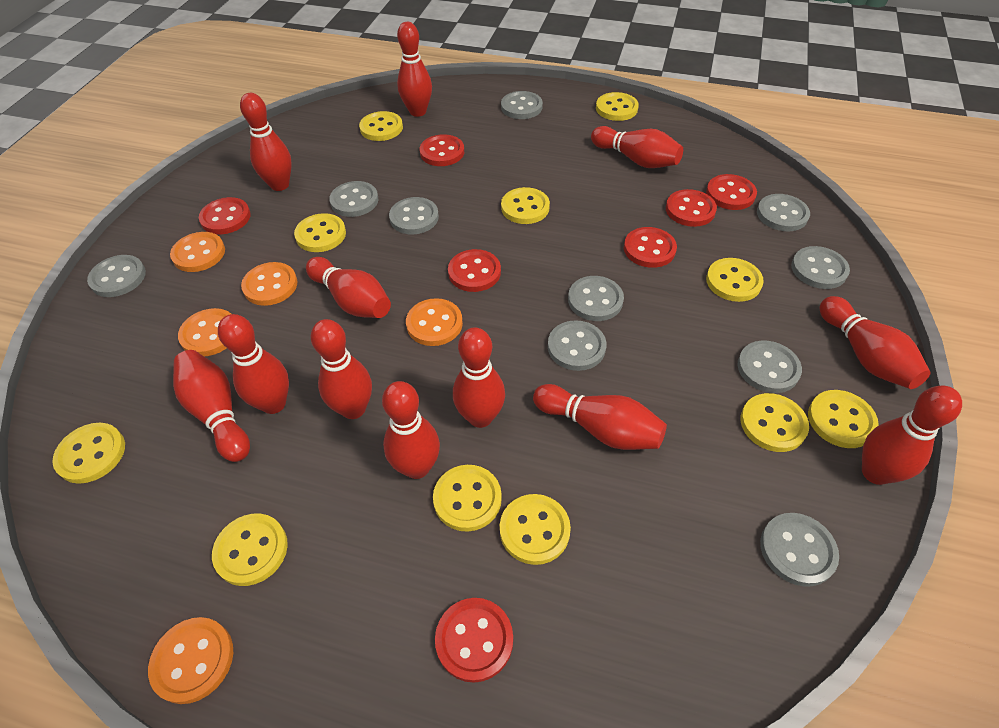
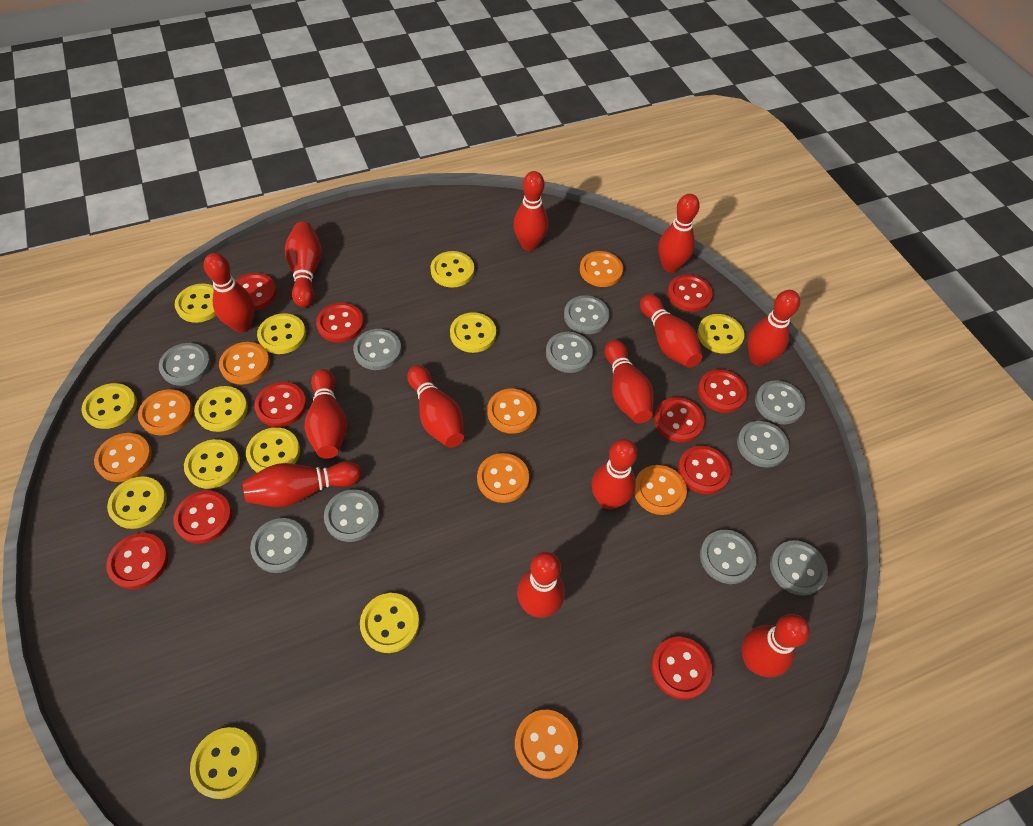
orange button: 5 -> 8
red bowling pin: 12 -> 13
red button: 7 -> 10
yellow button: 11 -> 12

